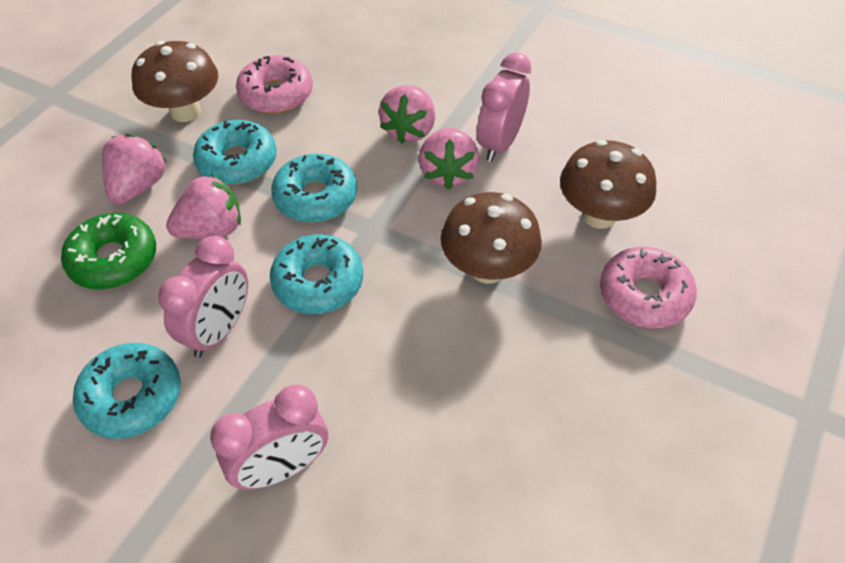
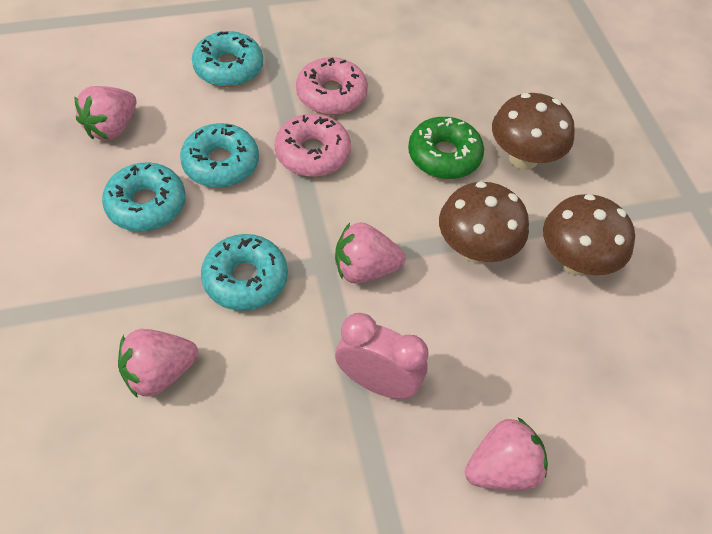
pink clock: 3 -> 1

